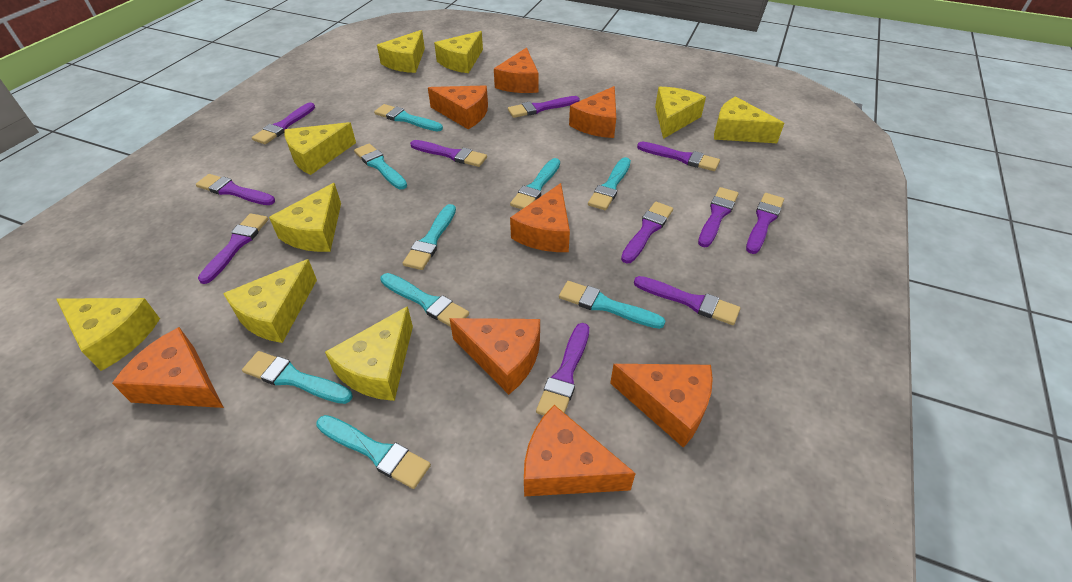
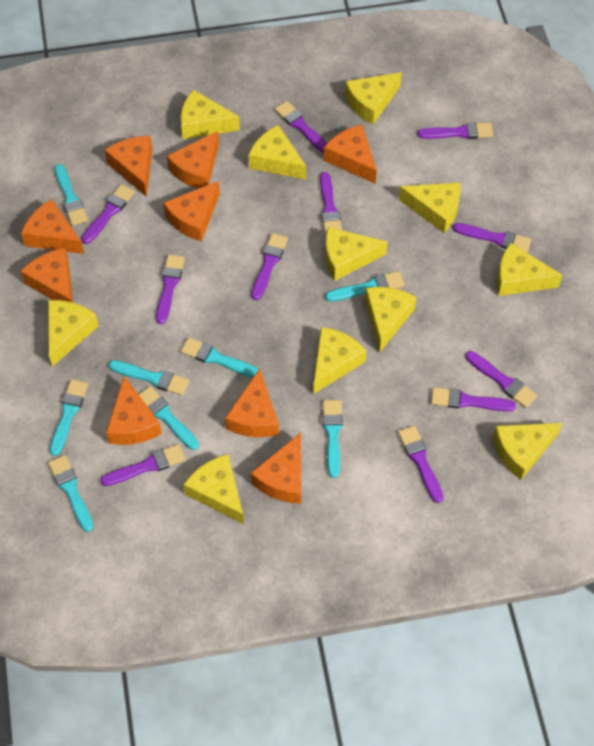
orange cheese: 8 -> 9
turquoise brush: 9 -> 8
yellow cheese: 9 -> 11

